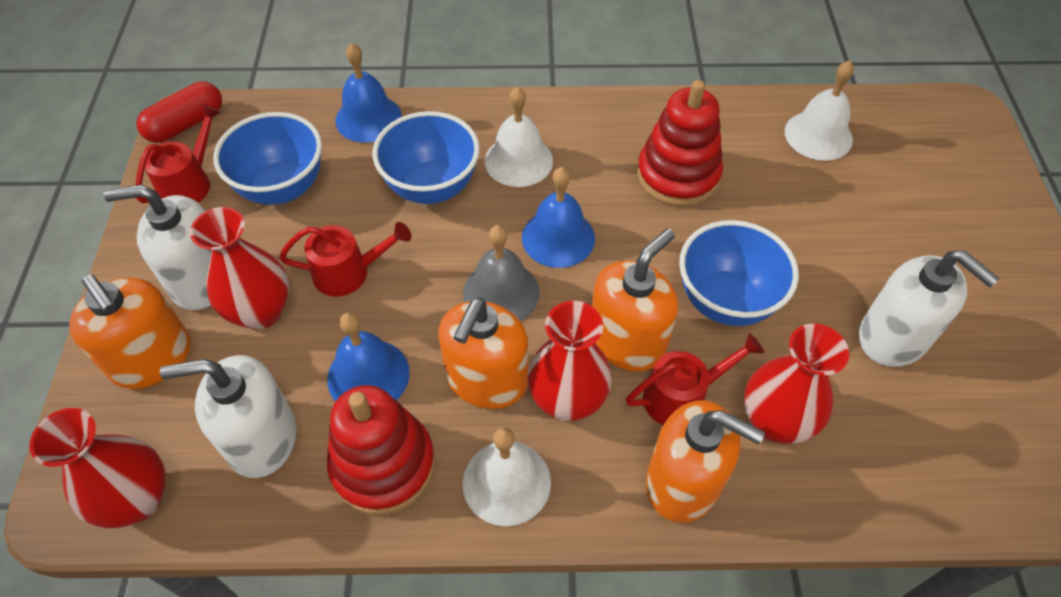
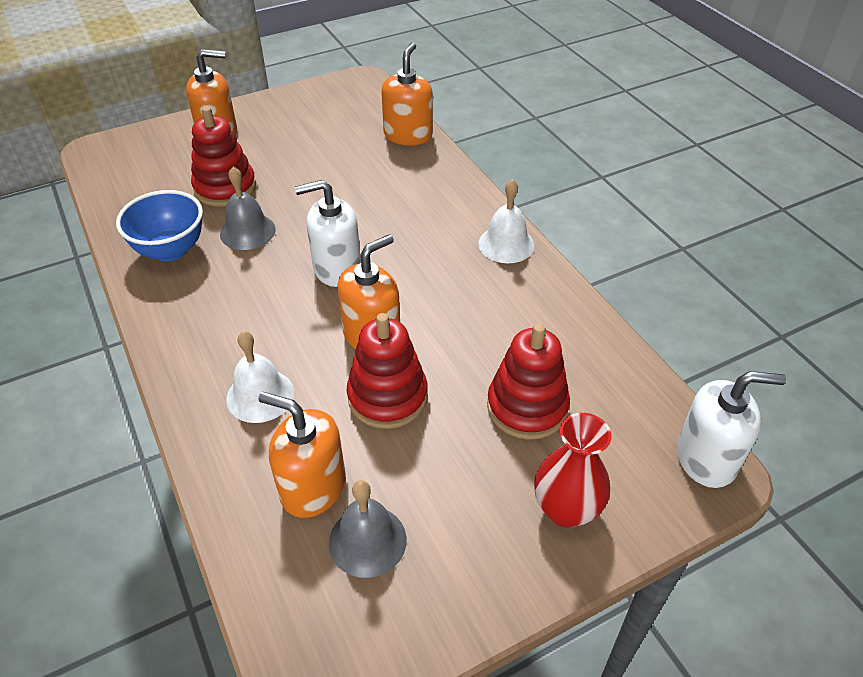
blue bell: 3 -> 0
blue bowl: 3 -> 1
grey bell: 1 -> 2
red capsule: 1 -> 0
red stacking toy: 2 -> 3
red vase: 4 -> 1
red watering can: 3 -> 0
white bell: 3 -> 2
white soap dispenser: 3 -> 2

